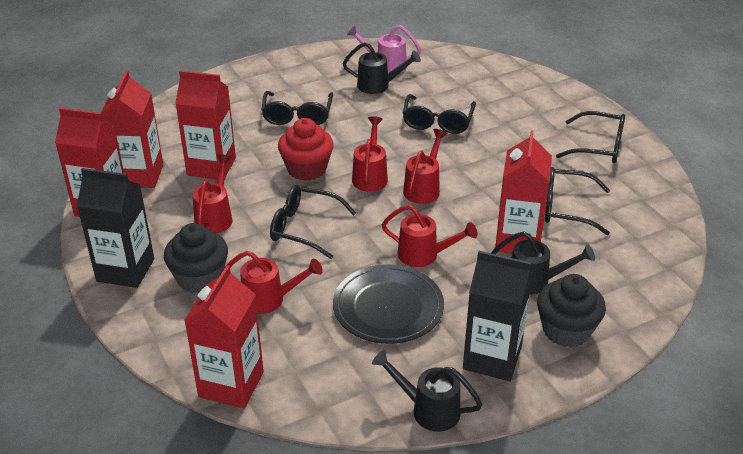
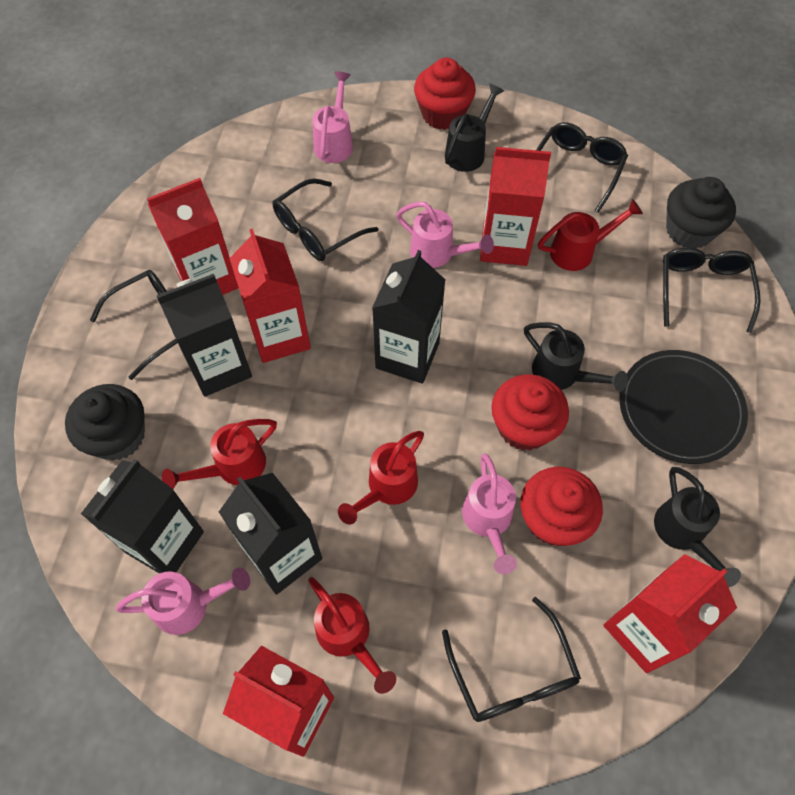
black carton: 2 -> 4
pink watering can: 1 -> 4
red cupcake: 1 -> 3
red watering can: 5 -> 4

